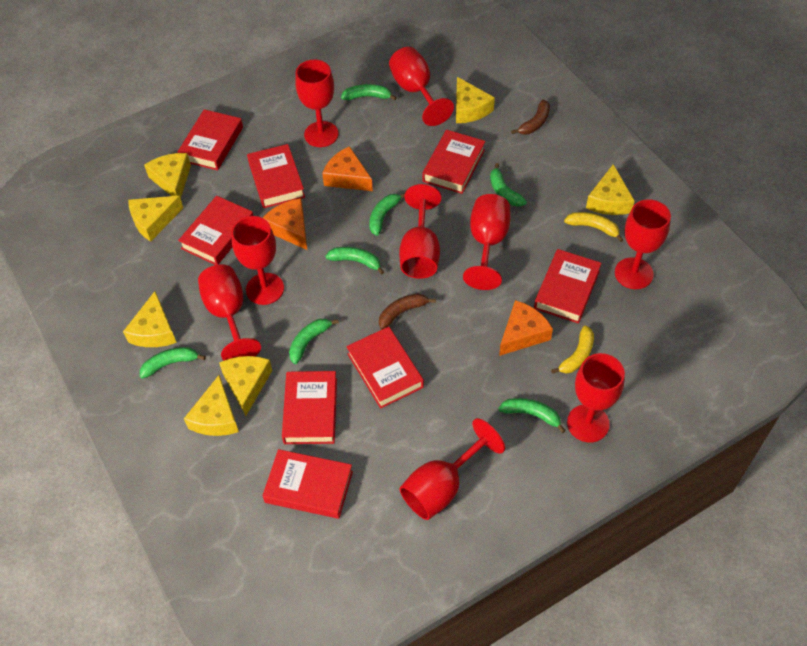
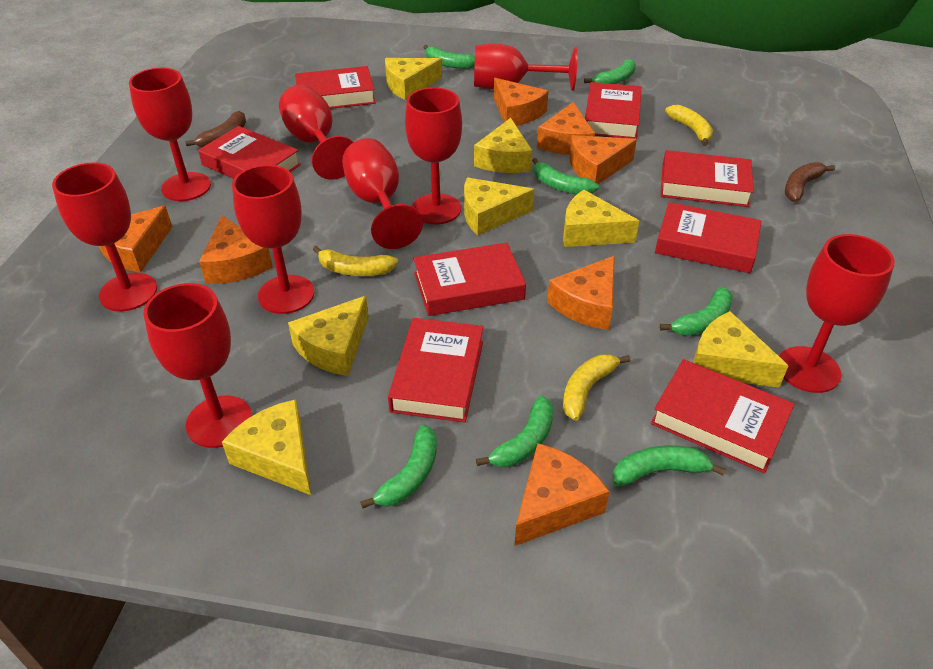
orange cheese: 3 -> 7
yellow banana: 2 -> 3

